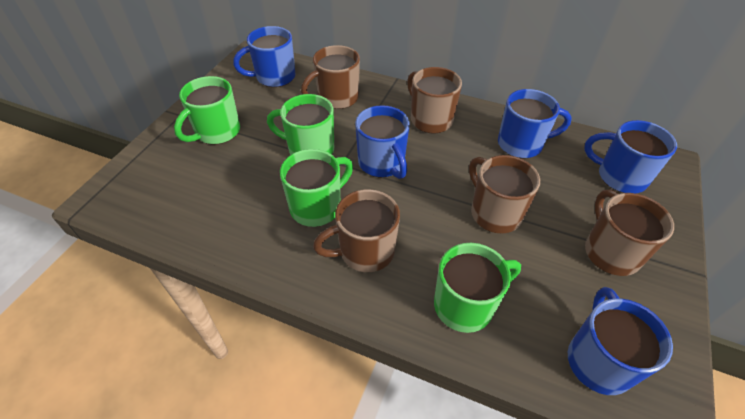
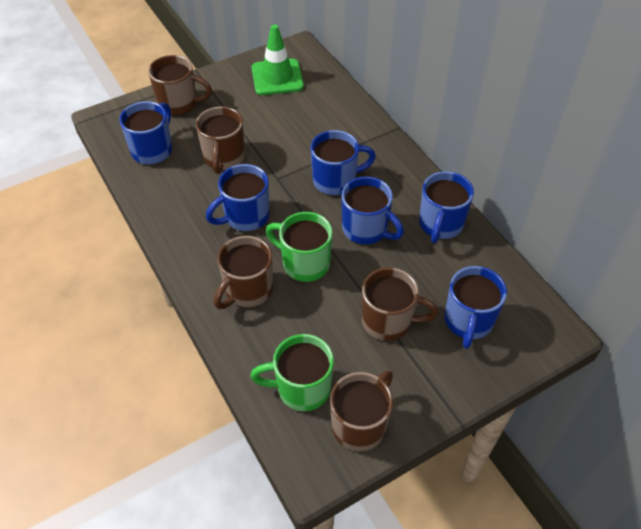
blue mug: 5 -> 6
green mug: 4 -> 2
green traffic cone: 0 -> 1

